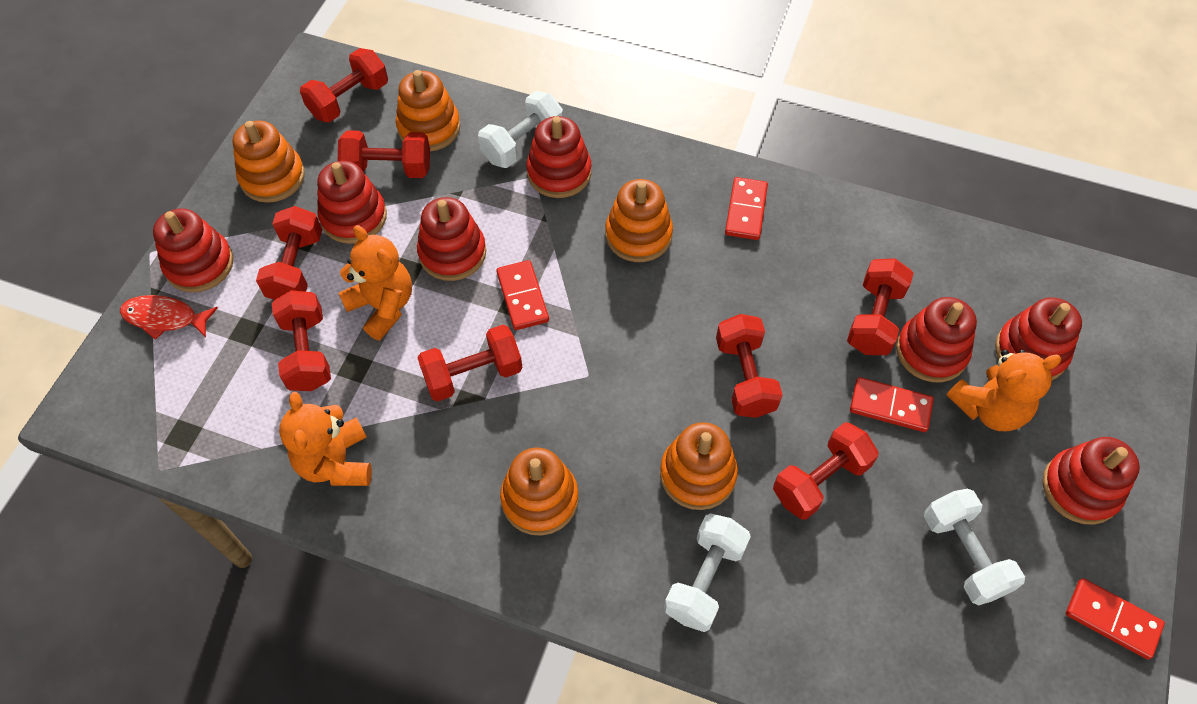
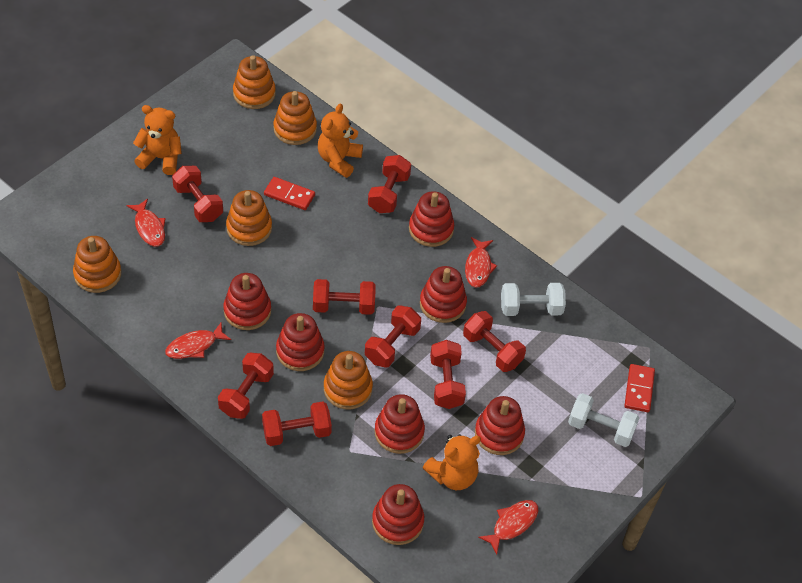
red domino: 4 -> 2
red fish: 1 -> 4
white dumbbell: 3 -> 2

